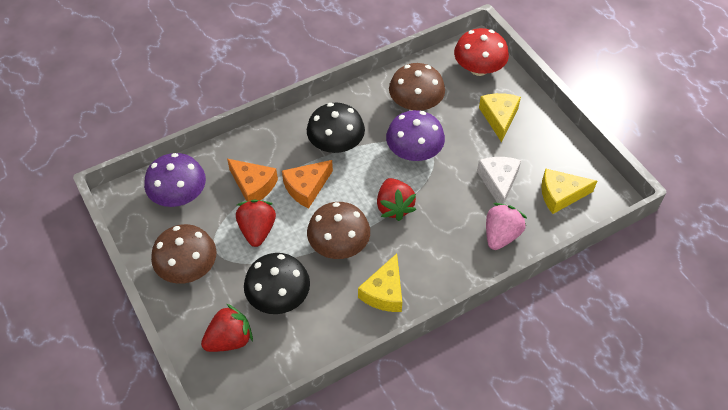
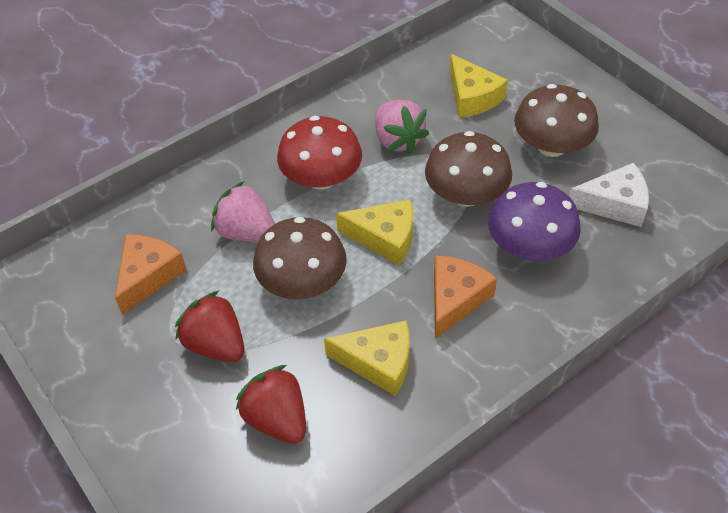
black mushroom: 2 -> 0
pink strawberry: 1 -> 2
purple mushroom: 2 -> 1
red strawberry: 3 -> 2

